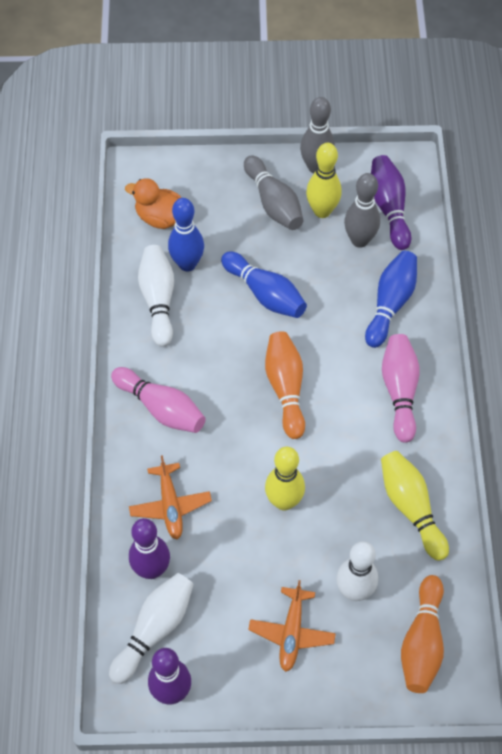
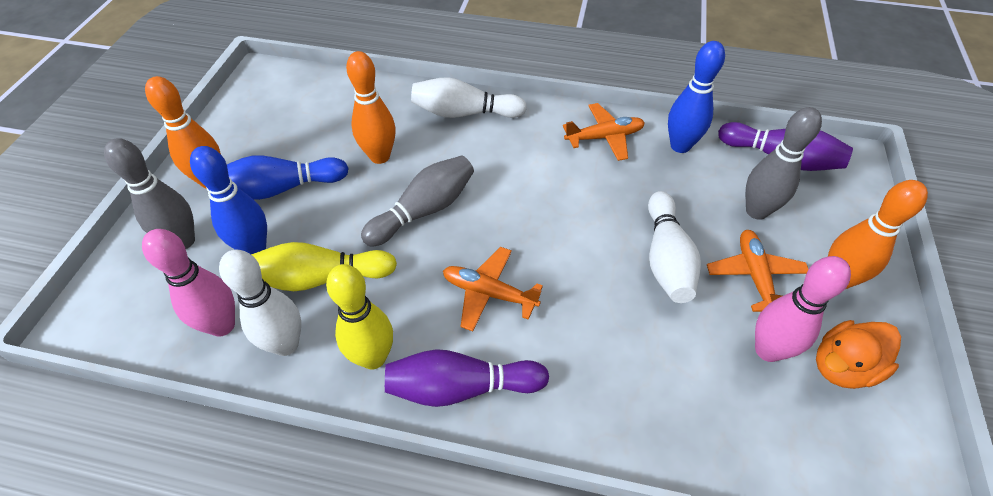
orange bowling pin: 2 -> 3
orange plane: 2 -> 3
purple bowling pin: 3 -> 2
yellow bowling pin: 3 -> 2

